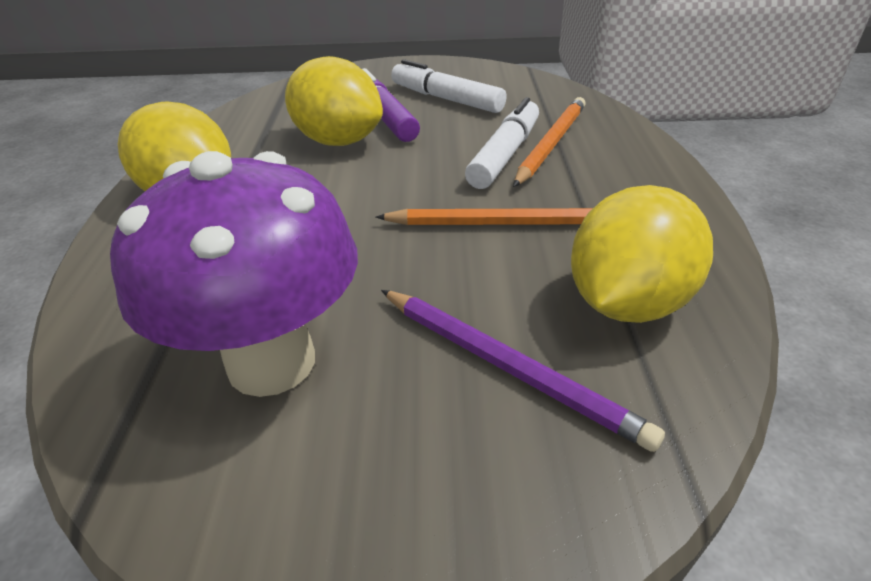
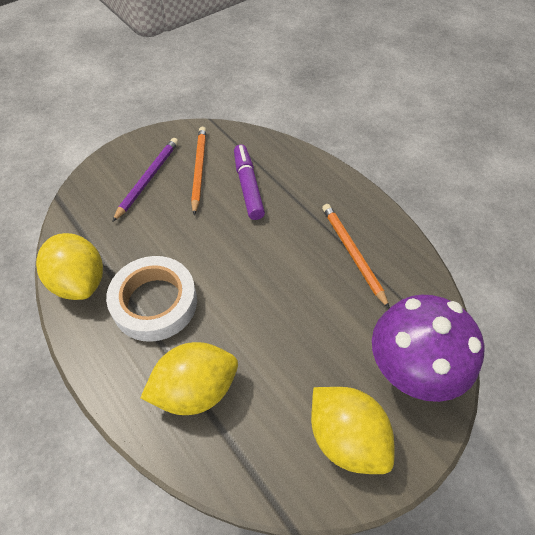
white marker: 2 -> 0
white tape: 0 -> 1

